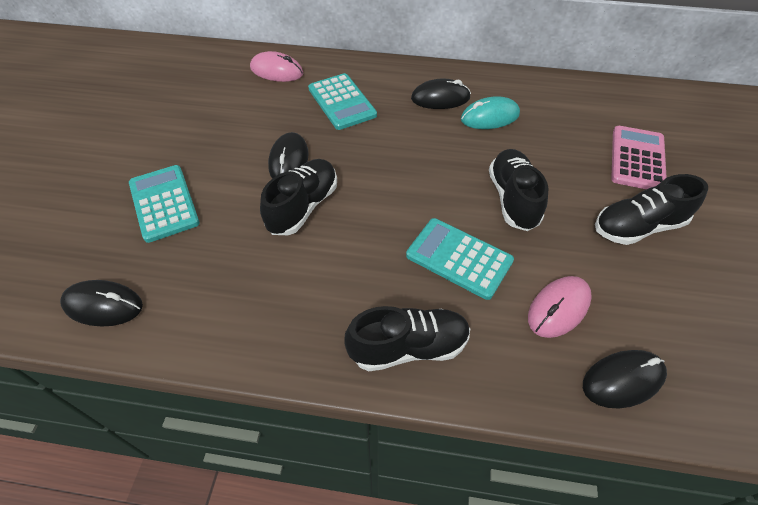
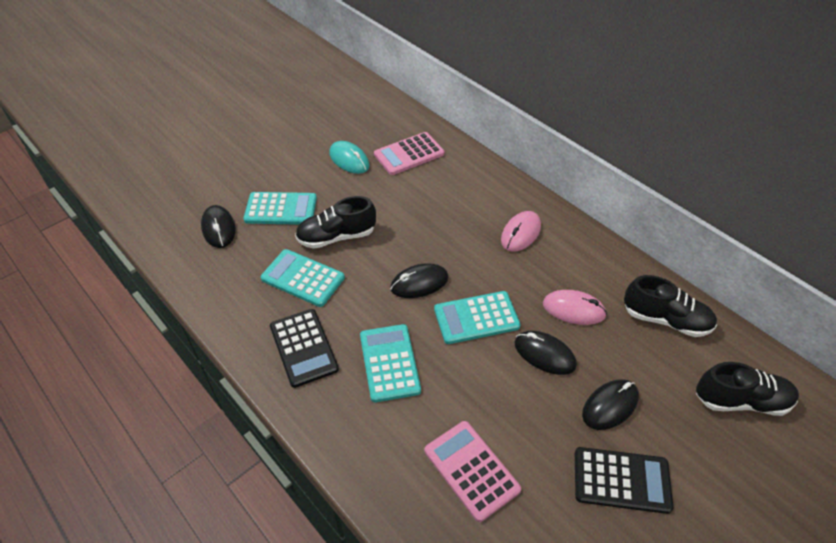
black calculator: 0 -> 2
black shoe: 4 -> 3
pink calculator: 1 -> 2
turquoise calculator: 3 -> 4

